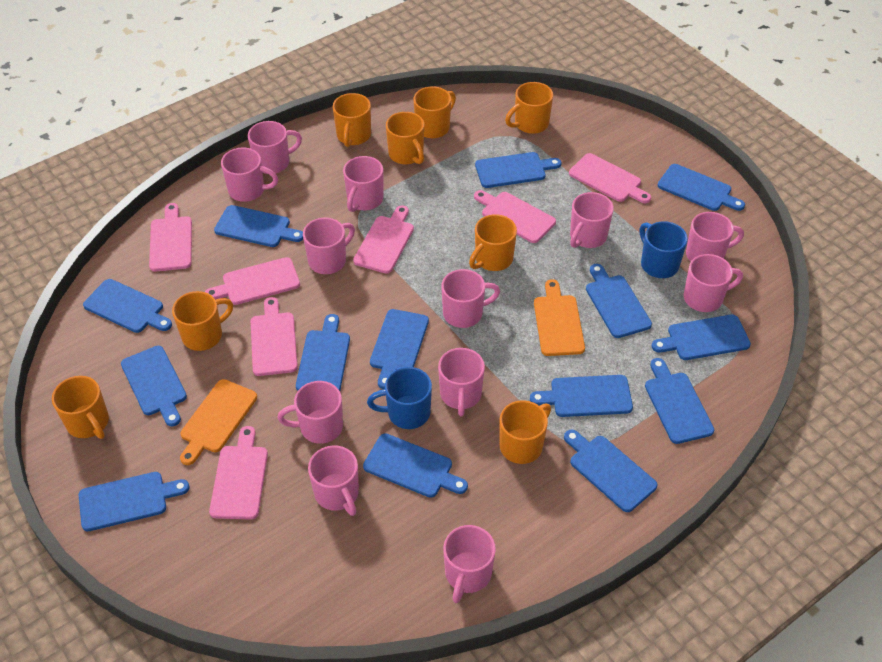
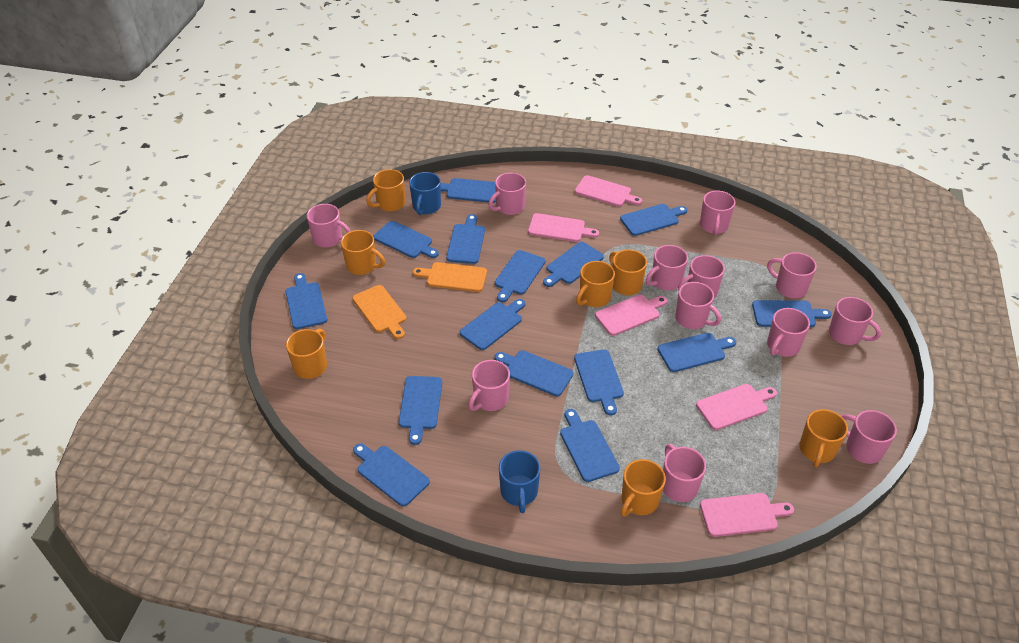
blue cutting board: 14 -> 15
orange mug: 8 -> 7
pink cutting board: 7 -> 5

